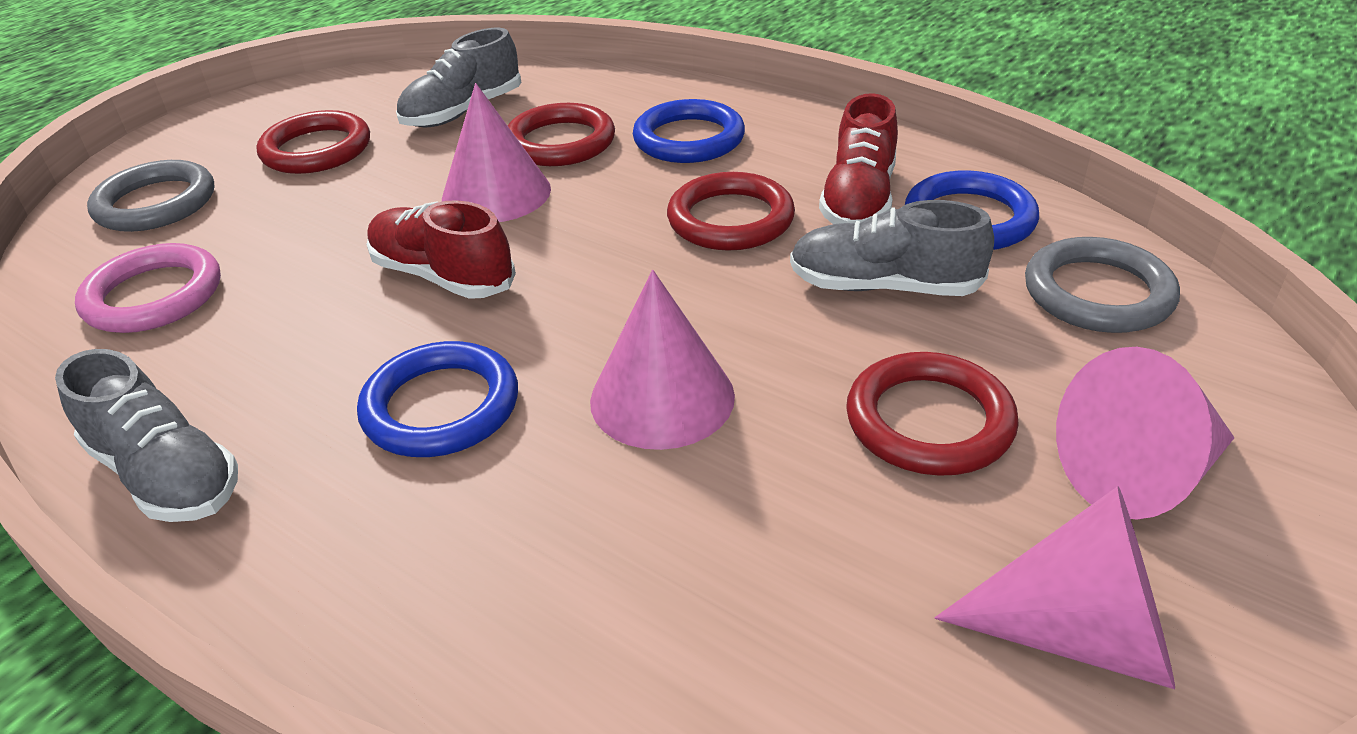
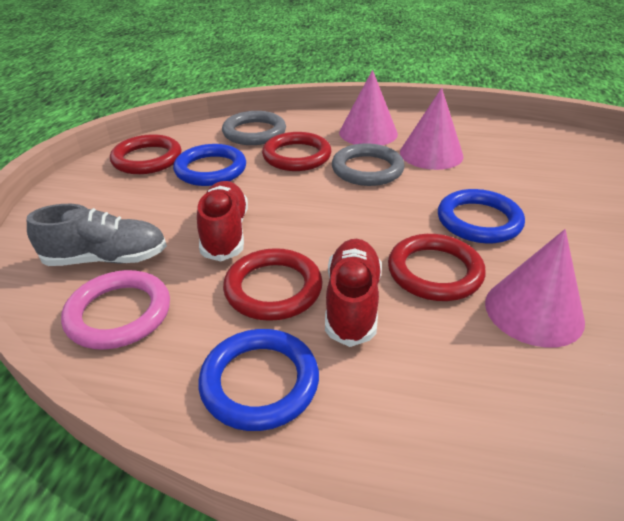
grey shoe: 3 -> 1
pink cone: 4 -> 3

